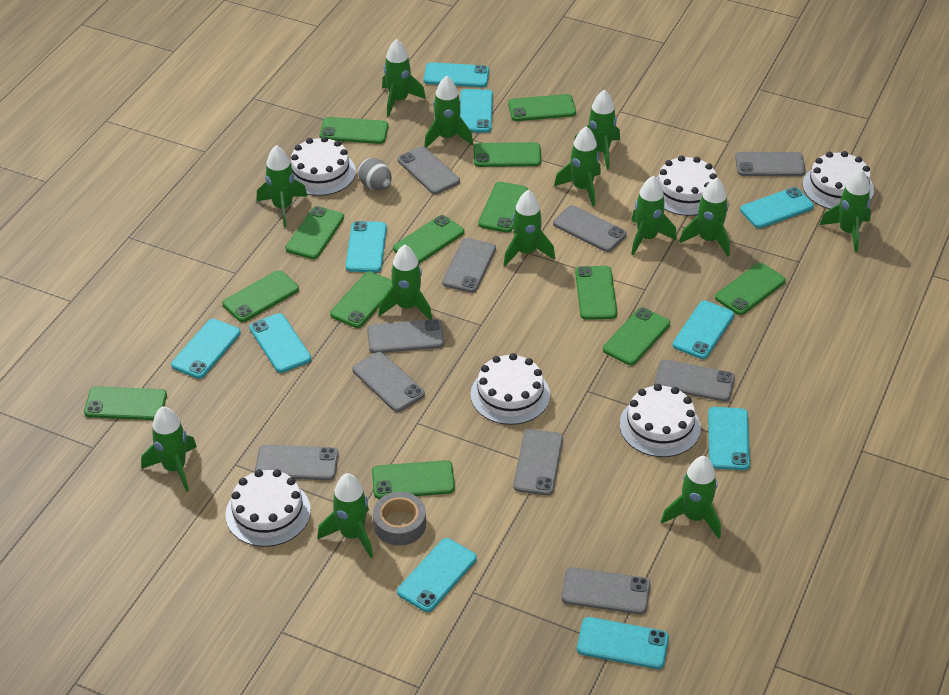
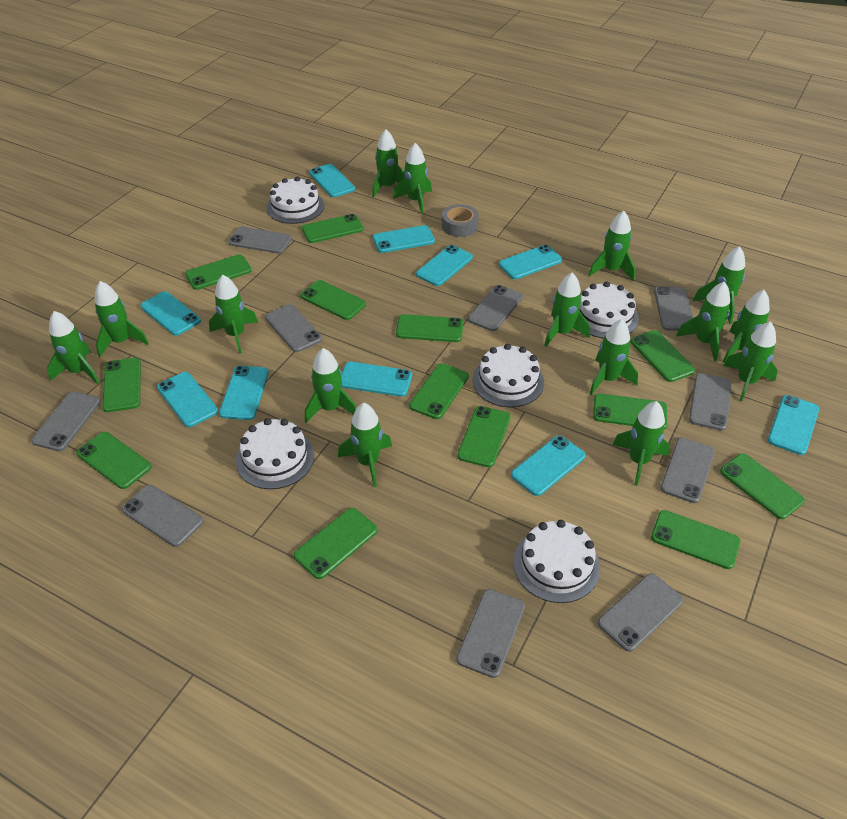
green rocket: 13 -> 15
grey egg: 1 -> 0
white cake: 6 -> 5

